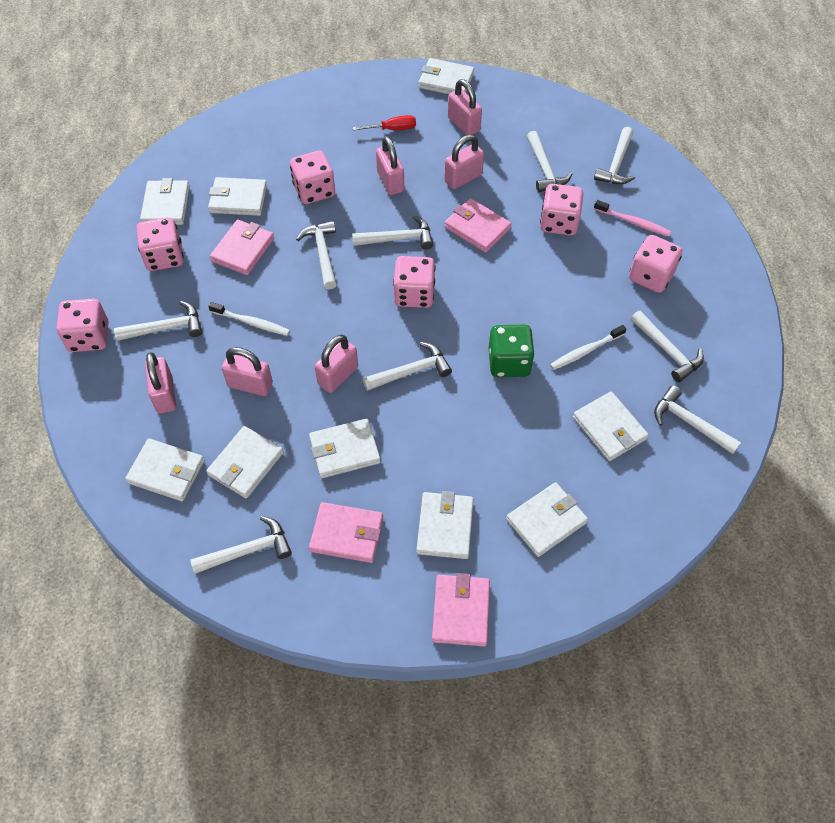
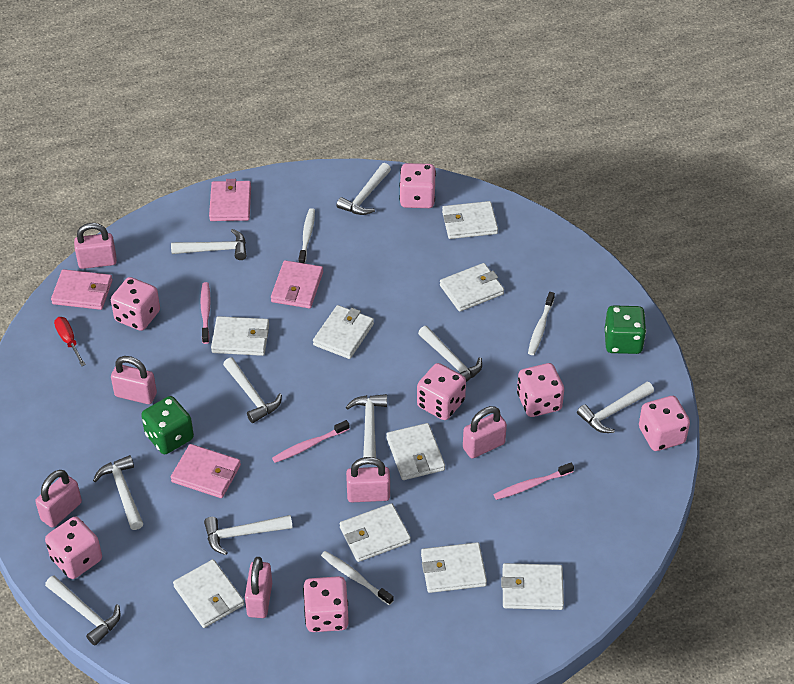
green dice: 1 -> 2
pink dice: 6 -> 7
pink toothbrush: 1 -> 3
white toothbrush: 2 -> 3

